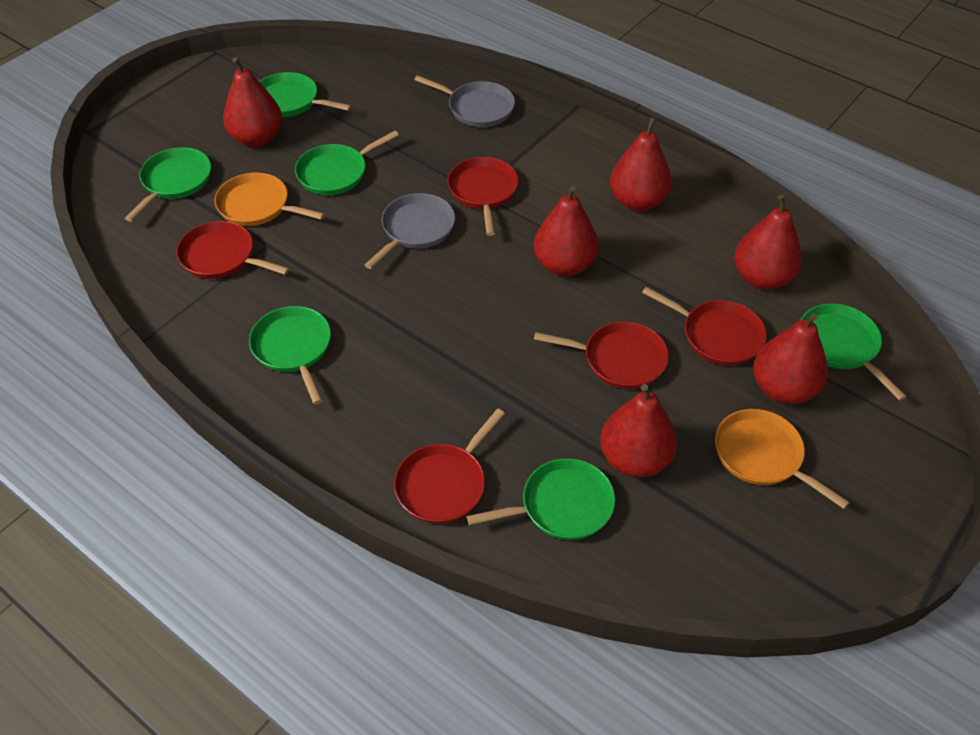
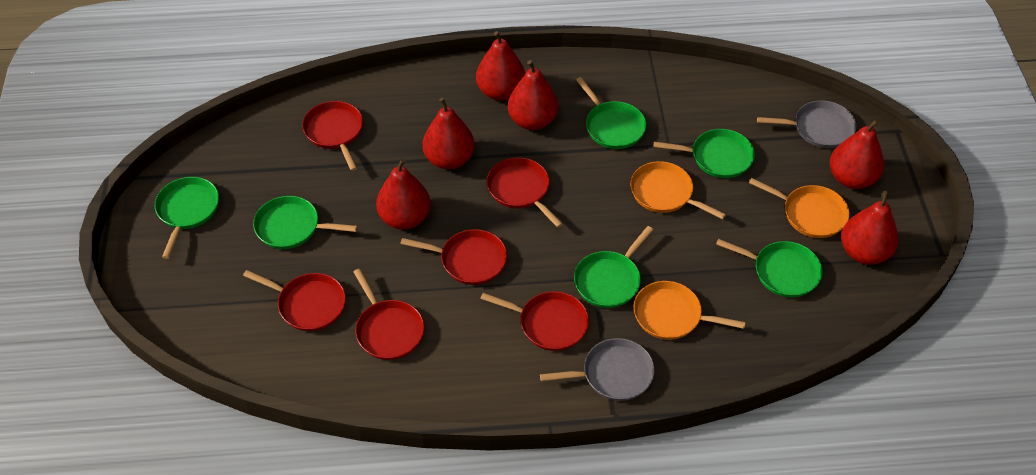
orange pan: 2 -> 3
red pan: 5 -> 6

